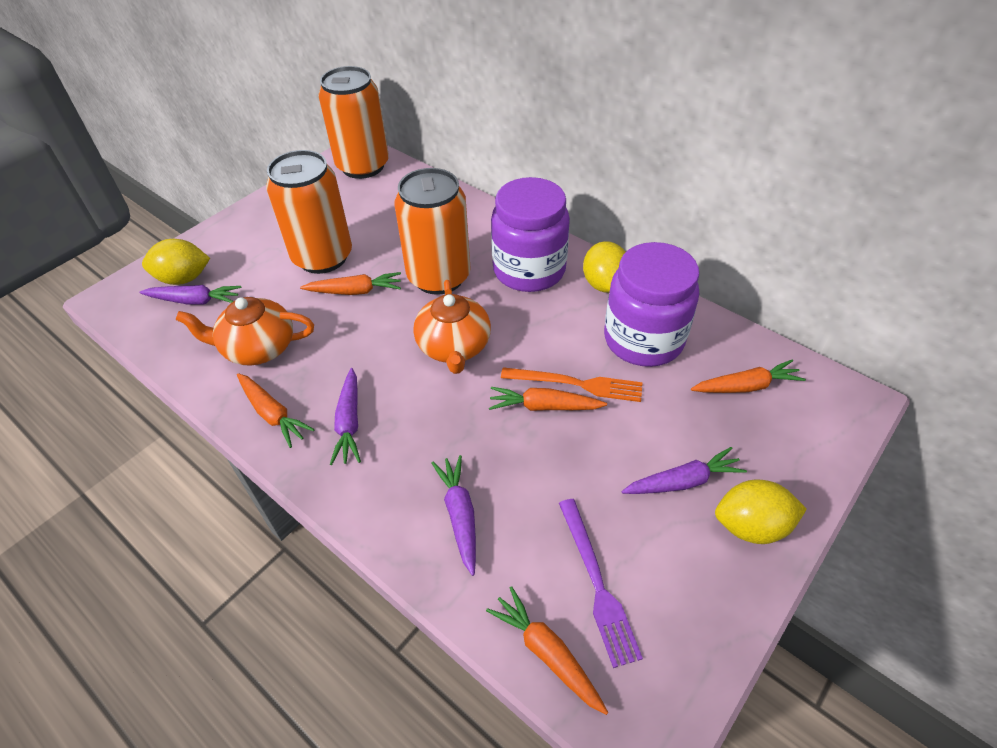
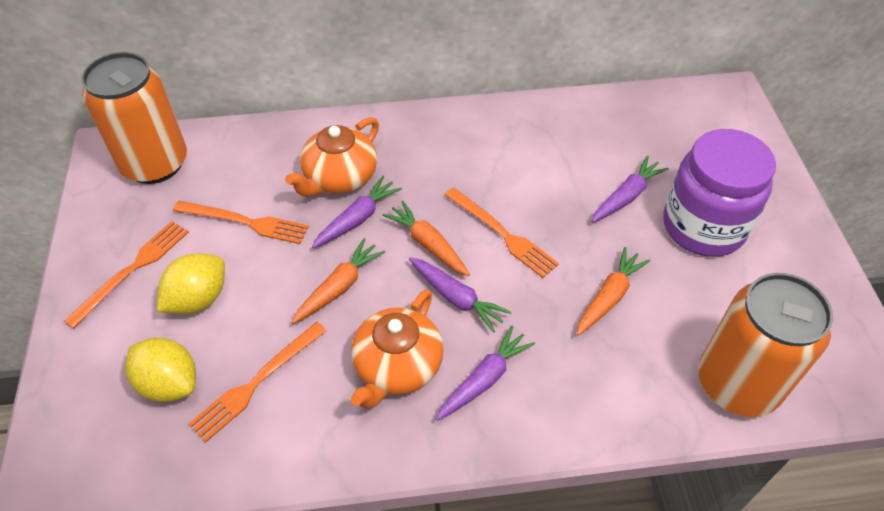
orange can: 3 -> 2
orange carrot: 5 -> 3
orange fork: 1 -> 4
purple fork: 1 -> 0
purple jar: 2 -> 1
yellow lemon: 3 -> 2

